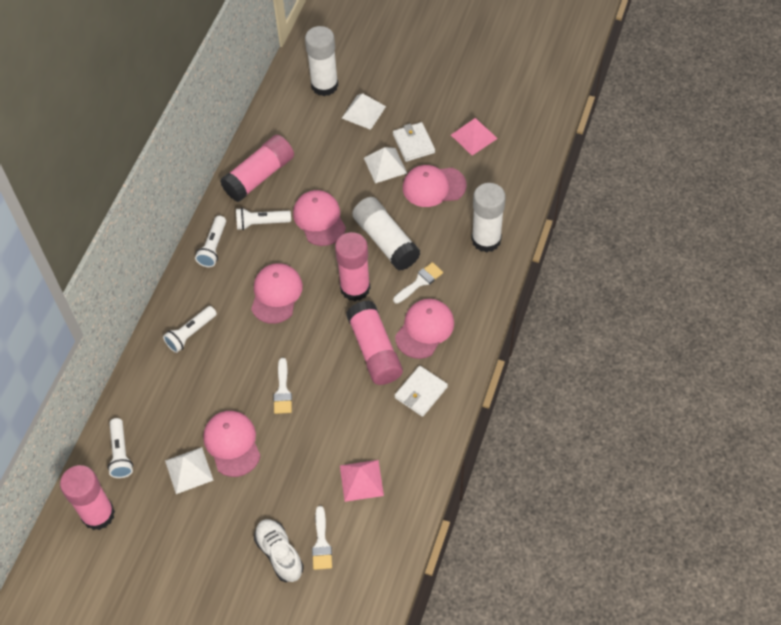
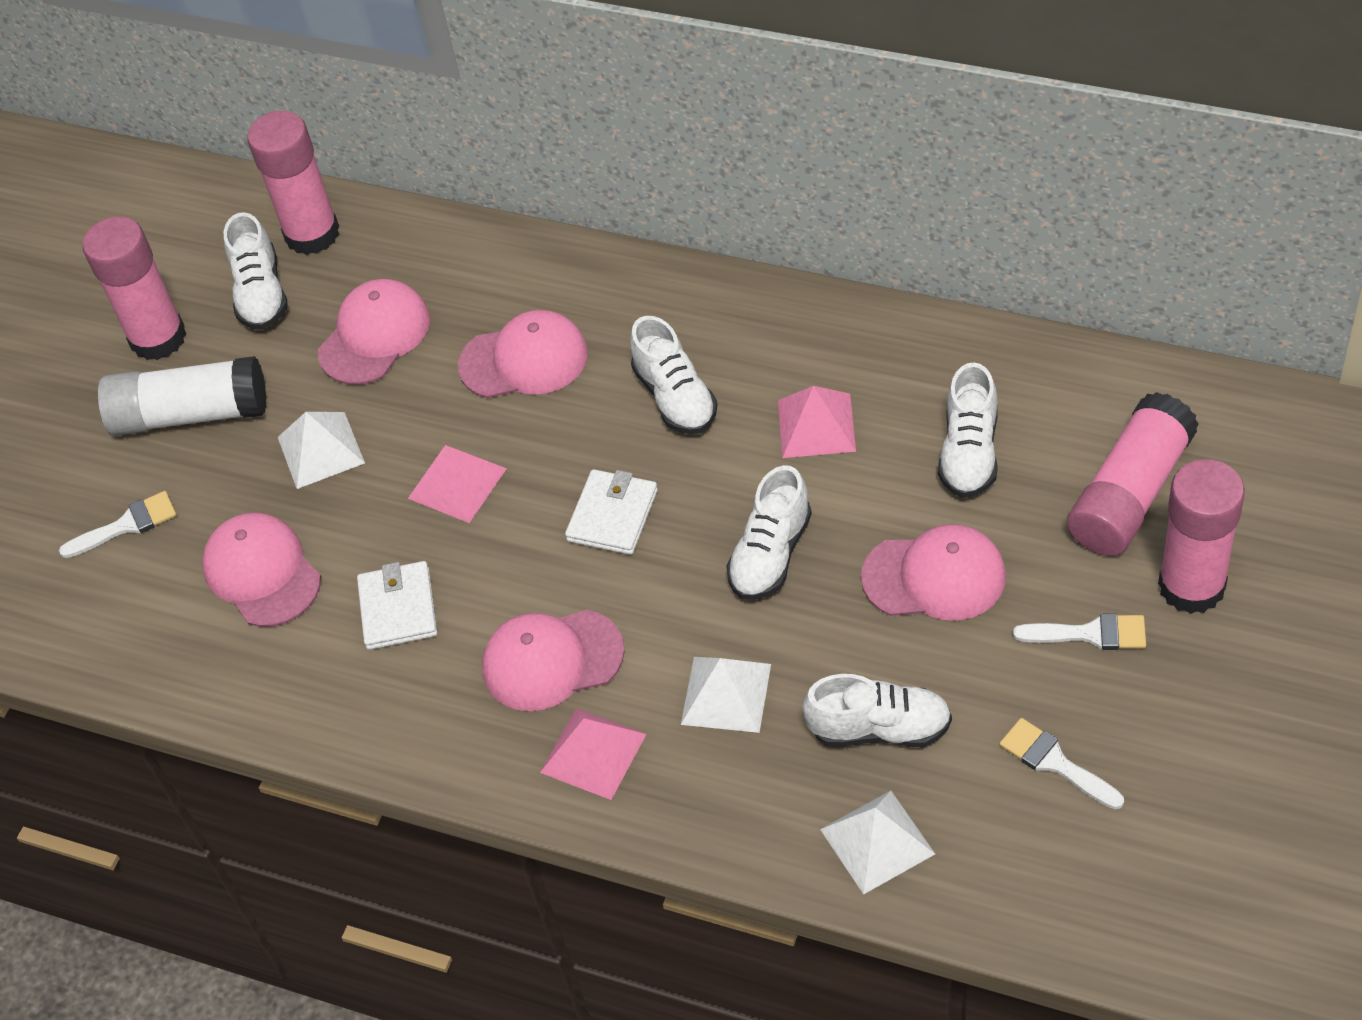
pink pyramid: 2 -> 3
white flashlight: 4 -> 0
white glue stick: 3 -> 1
white shoe: 1 -> 5

